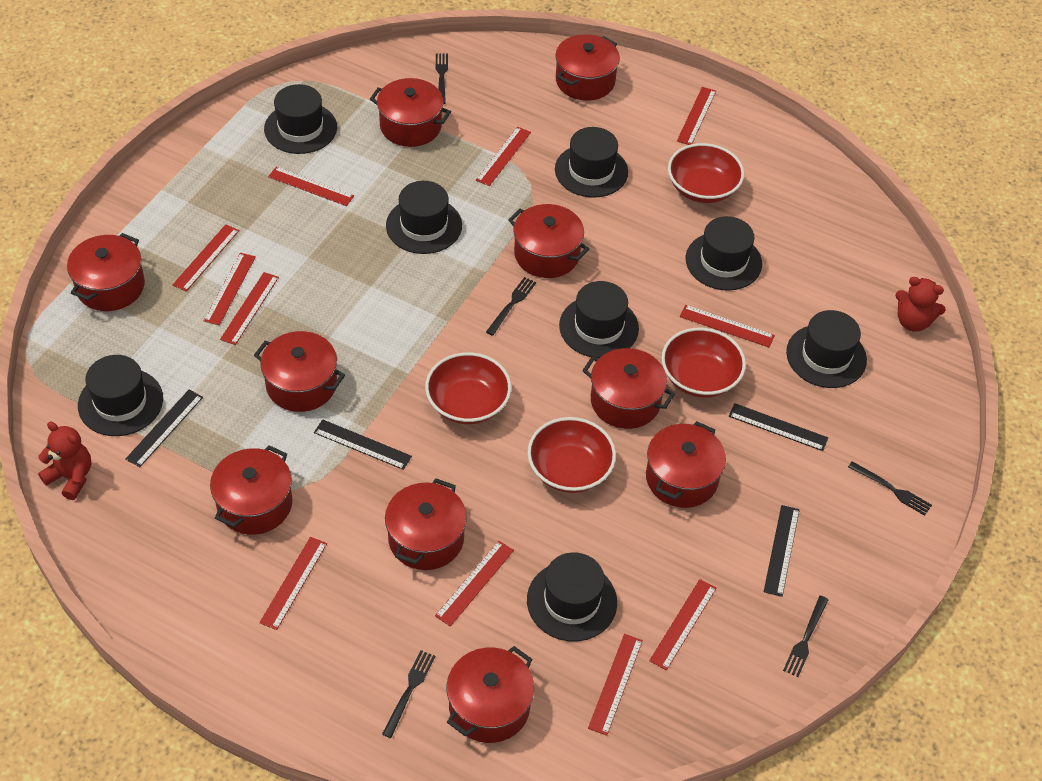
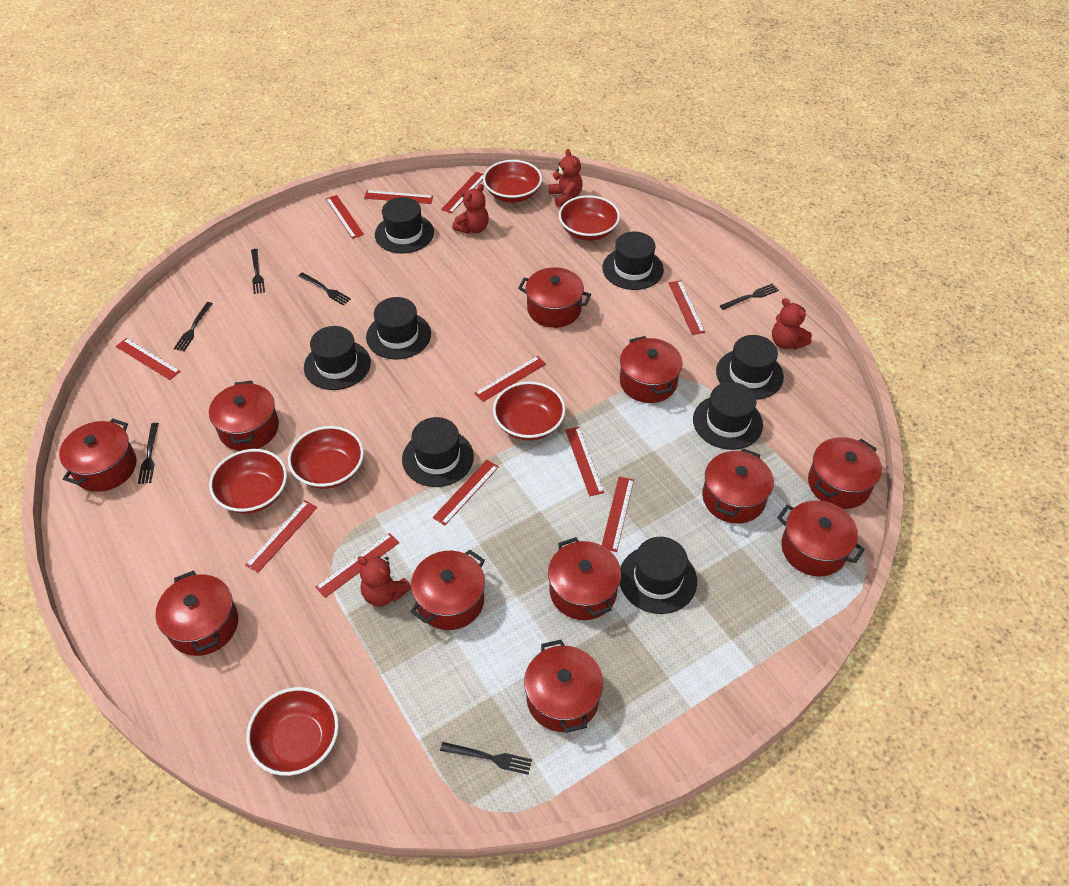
black fork: 5 -> 6
black ruler: 4 -> 0
red bowl: 4 -> 6
red pot: 10 -> 11
red teddy bear: 2 -> 4

